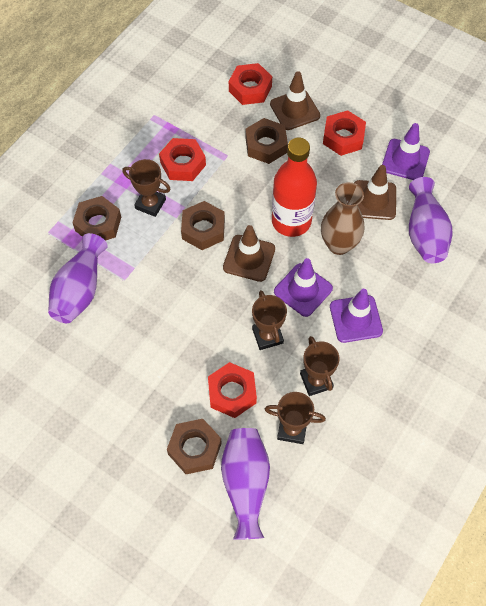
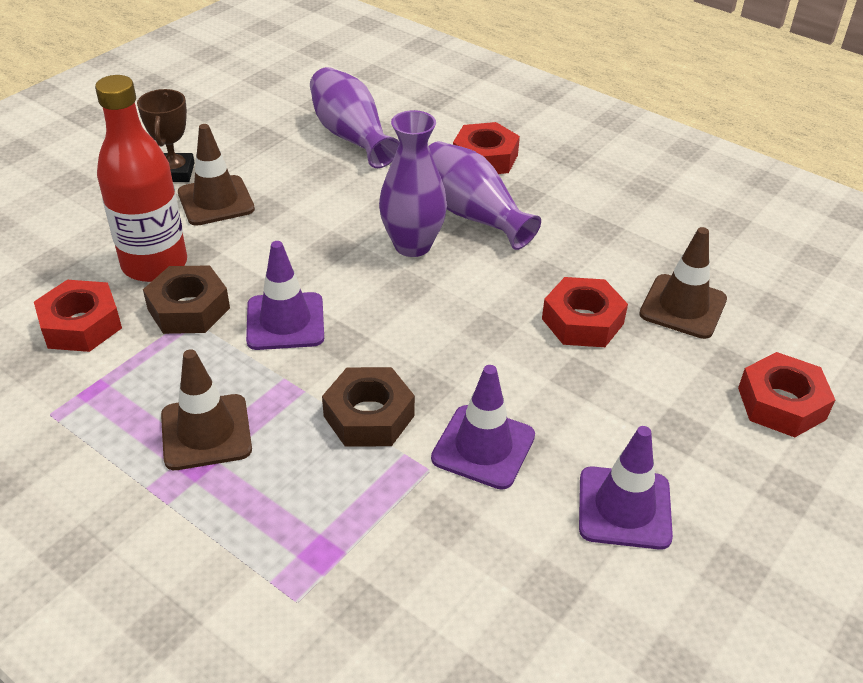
brown nut: 4 -> 2
brown trophy: 4 -> 1
brown vase: 1 -> 0

